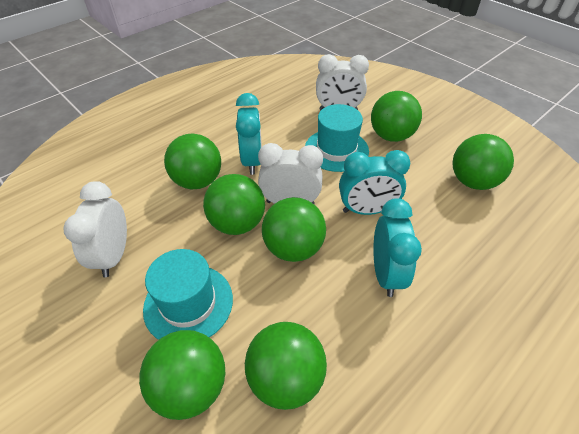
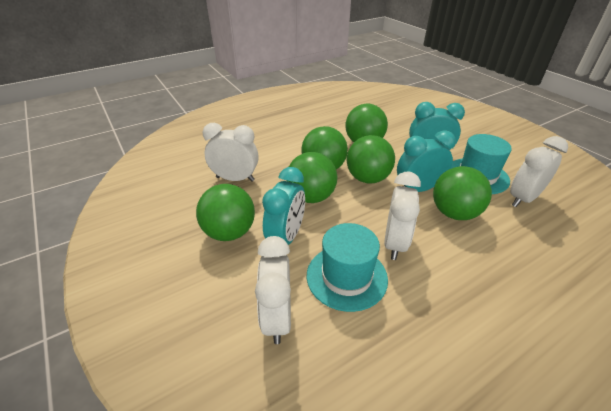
green ball: 7 -> 6
white clock: 3 -> 4

